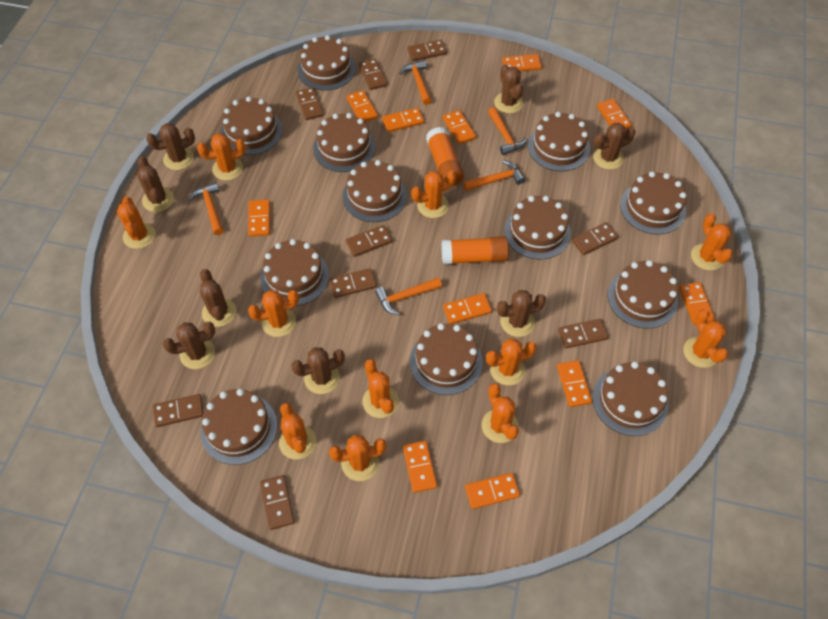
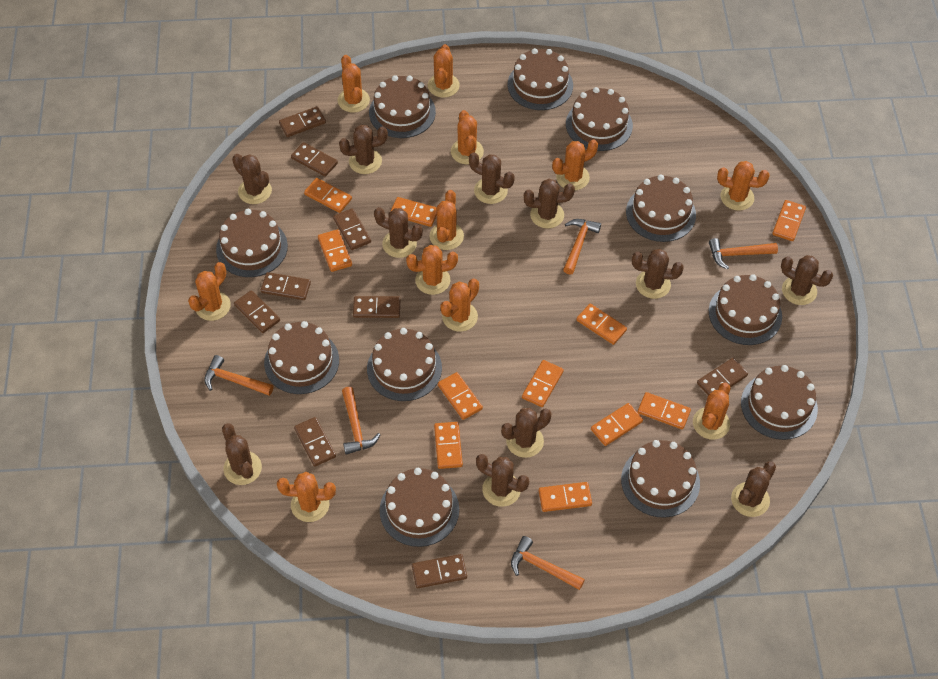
brown cactus: 8 -> 11
brown cake: 12 -> 11
orange glue stick: 2 -> 0

